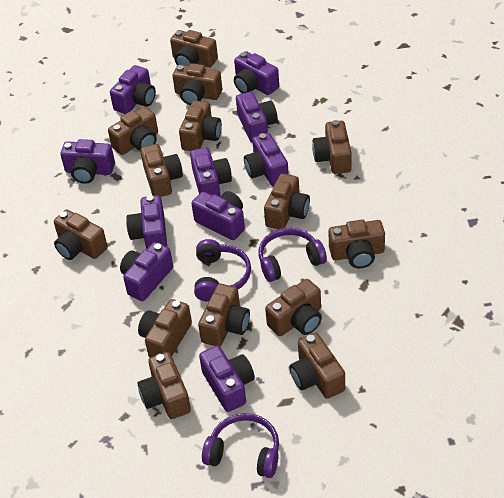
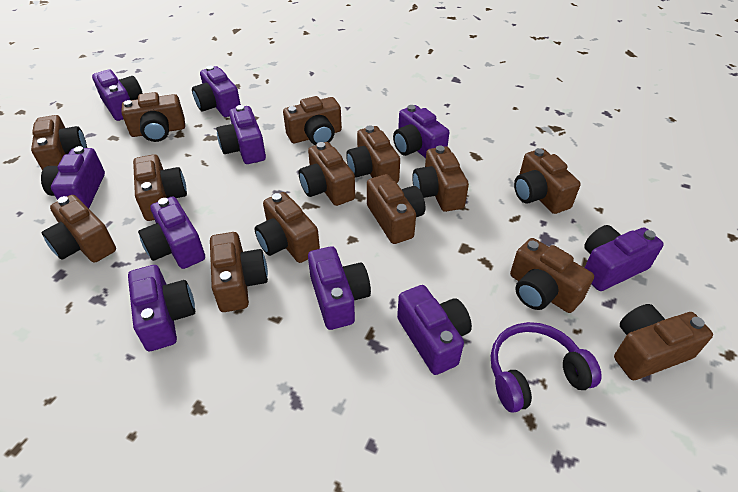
purple headphones: 3 -> 1

